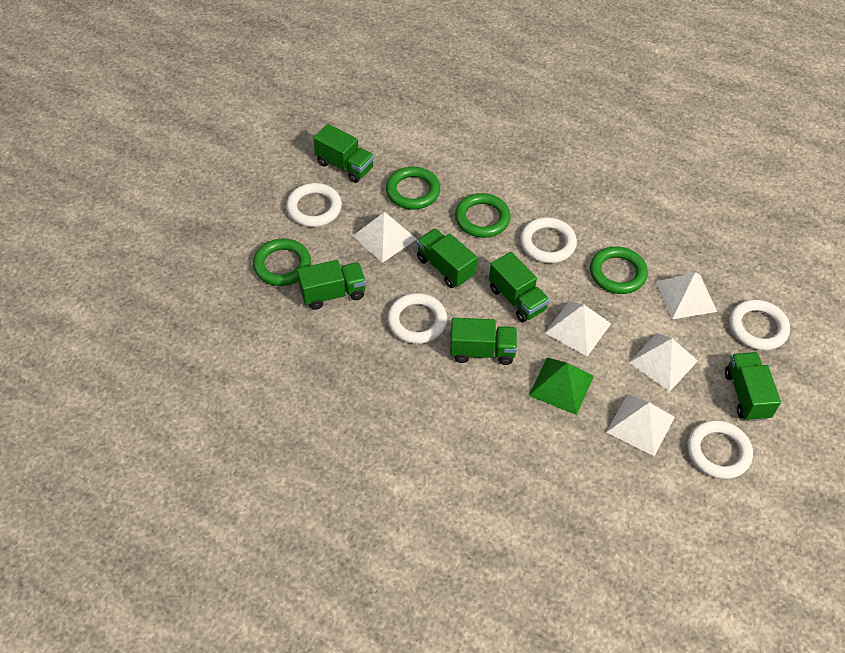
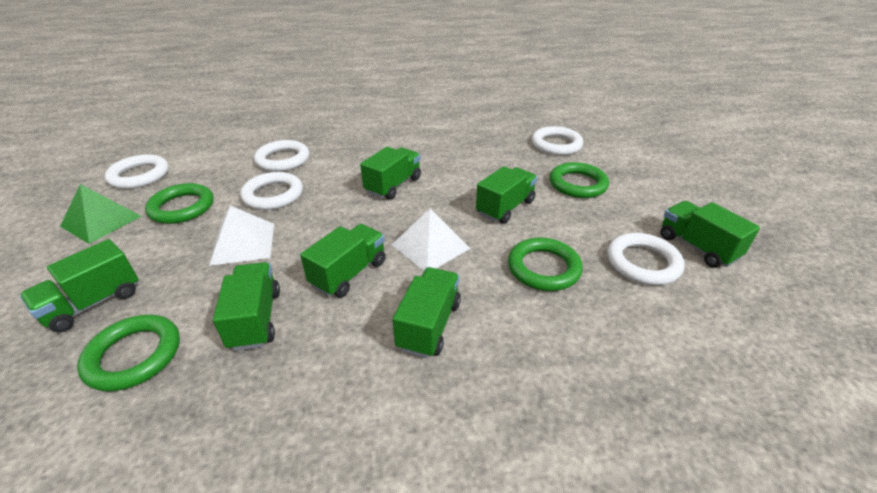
green truck: 6 -> 7
white pyramid: 5 -> 2

